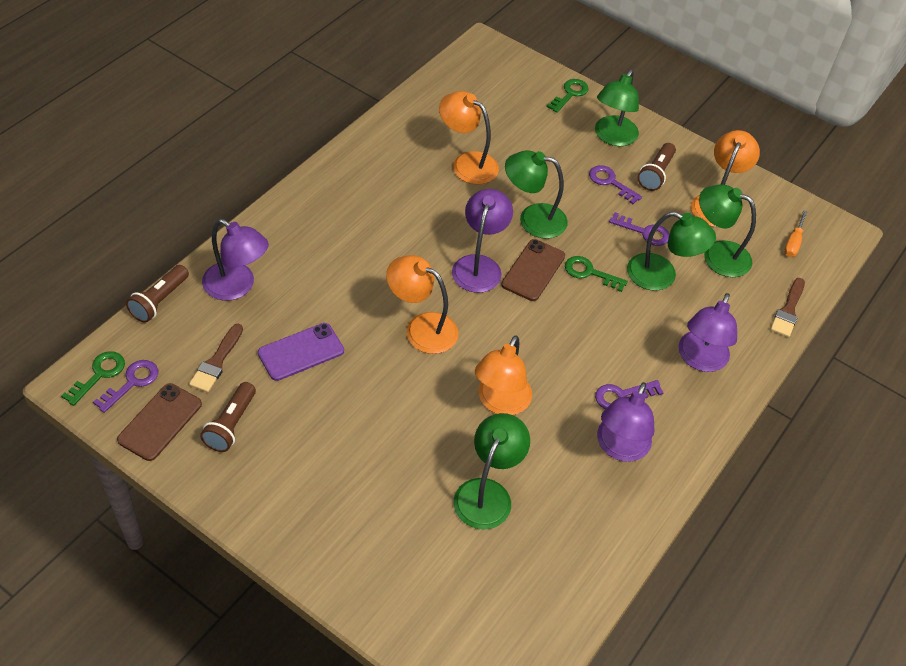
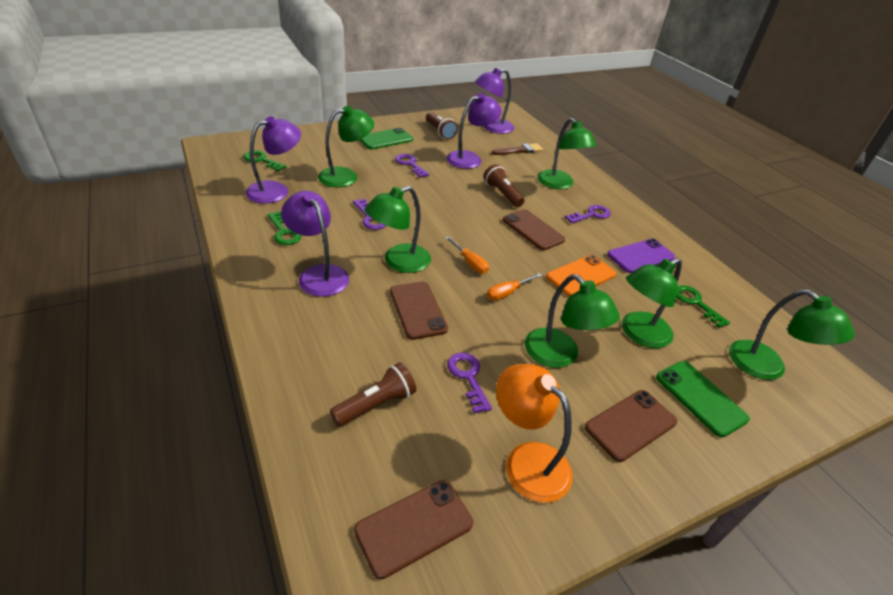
brown brush: 2 -> 1
brown phone: 2 -> 4
green lamp: 5 -> 6
green phone: 0 -> 2
orange lamp: 4 -> 1
orange phone: 0 -> 1
orange screwdriver: 1 -> 2

